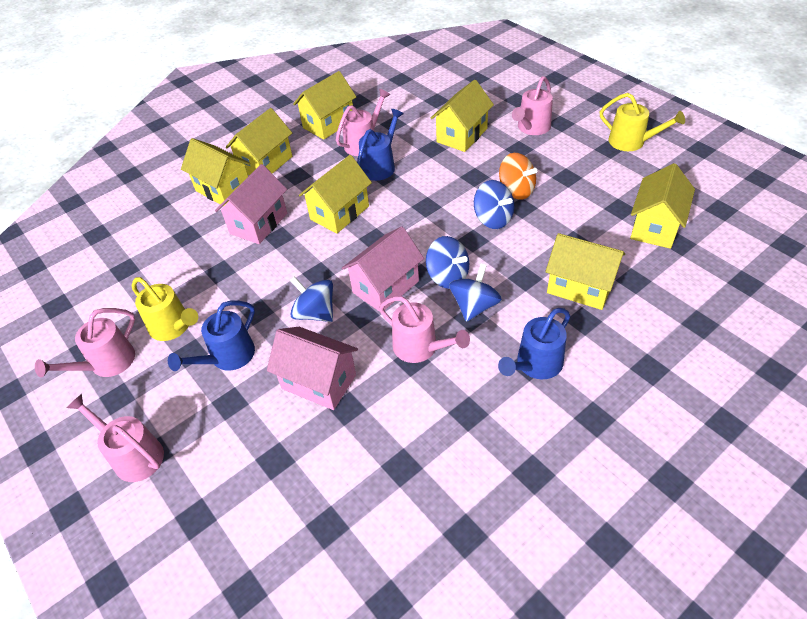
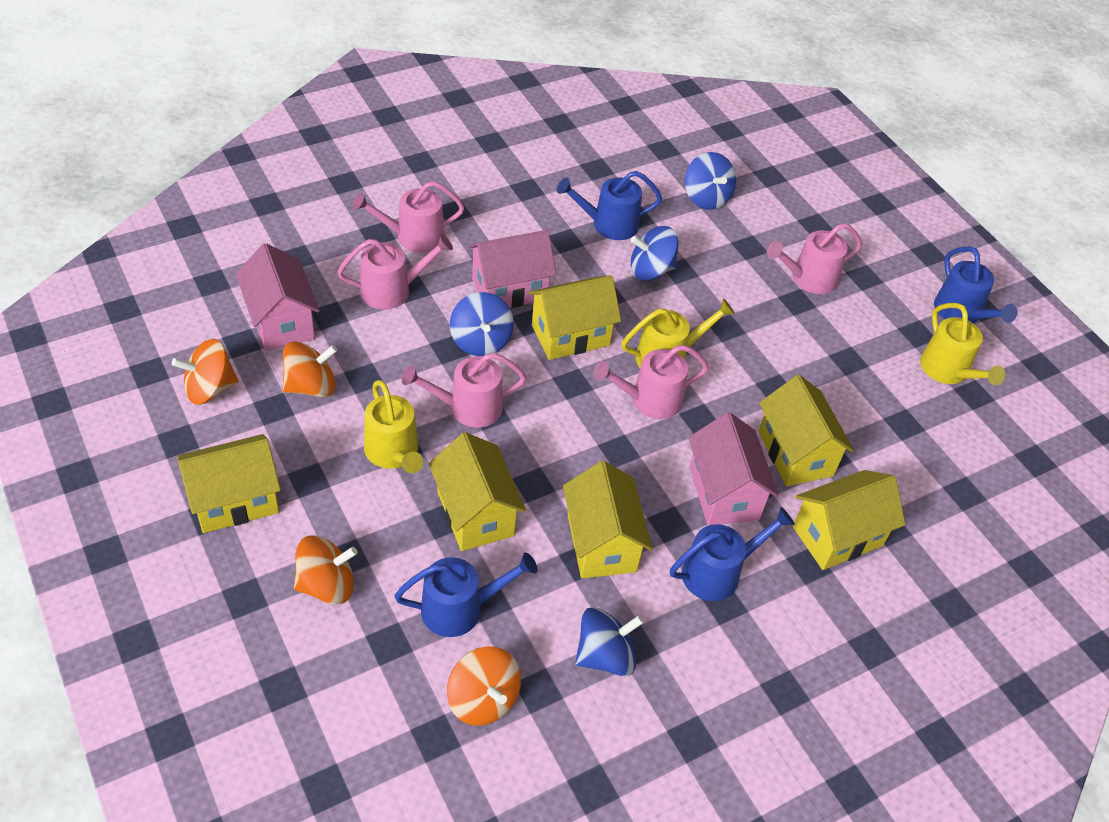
blue watering can: 3 -> 4
orange spinning top: 1 -> 4
yellow house: 7 -> 6
yellow watering can: 2 -> 3

